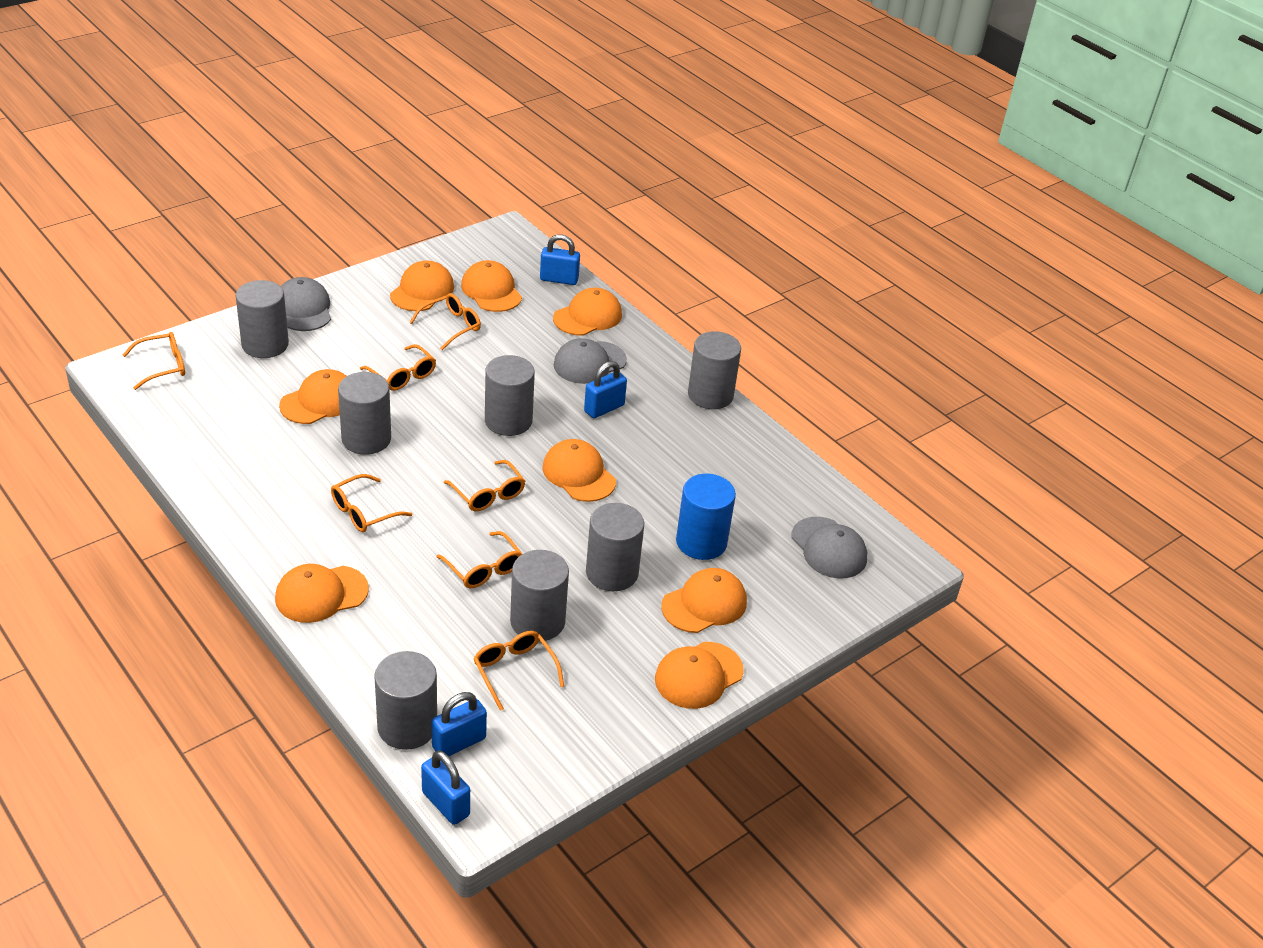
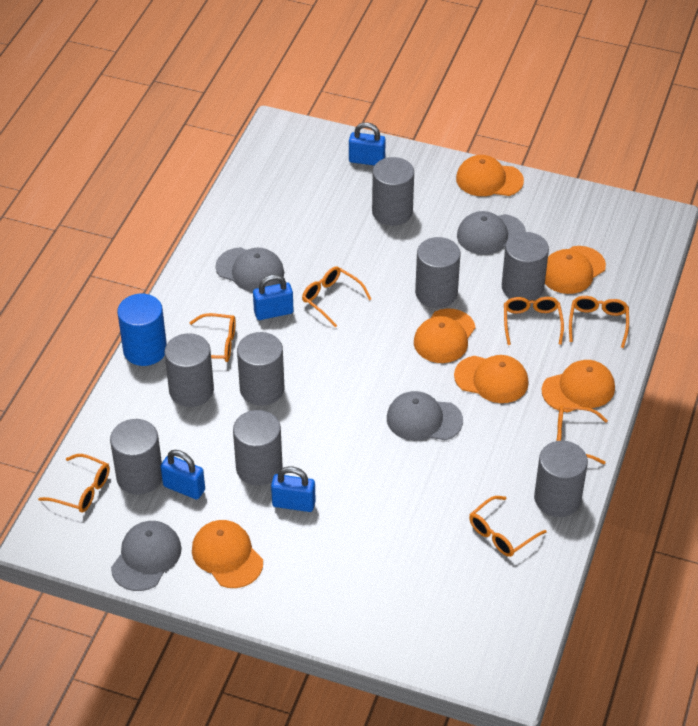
grey cap: 3 -> 4
grey cylinder: 7 -> 8
orange cap: 8 -> 6

